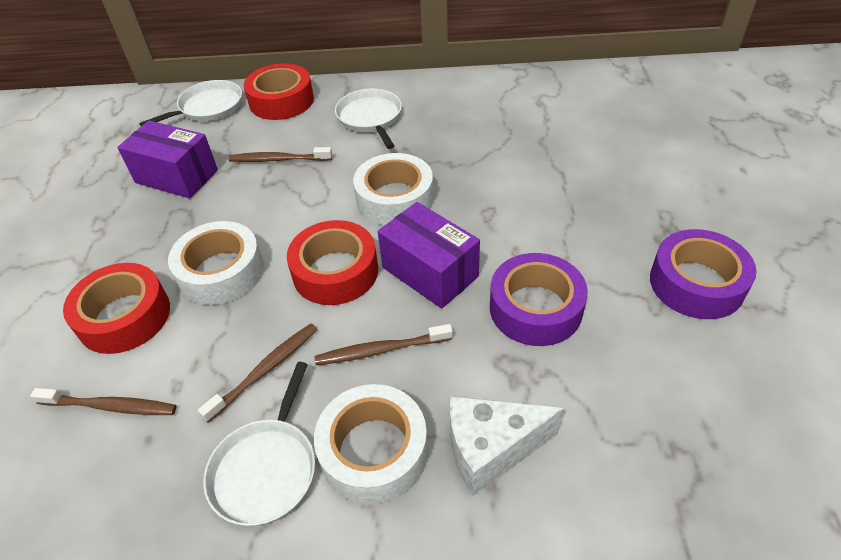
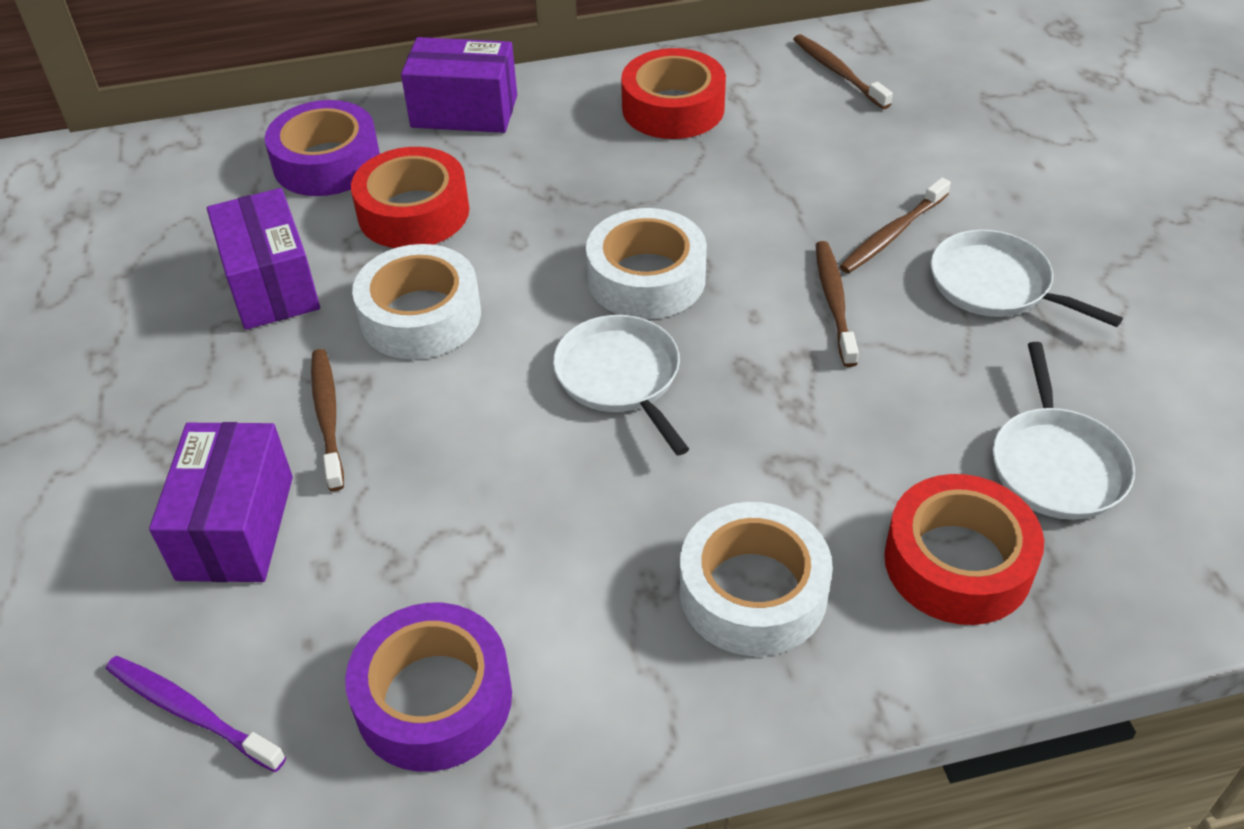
purple box: 2 -> 3
purple toothbrush: 0 -> 1
white cheese: 1 -> 0

